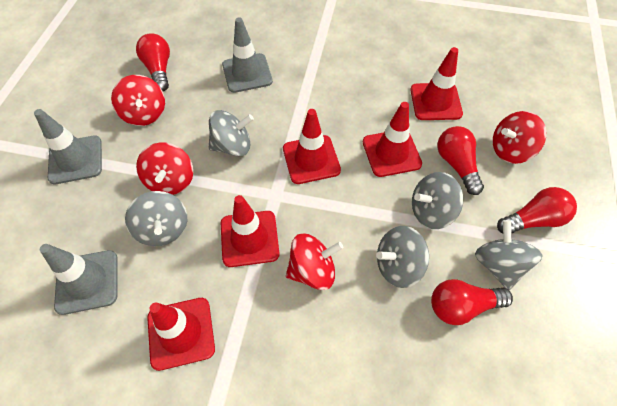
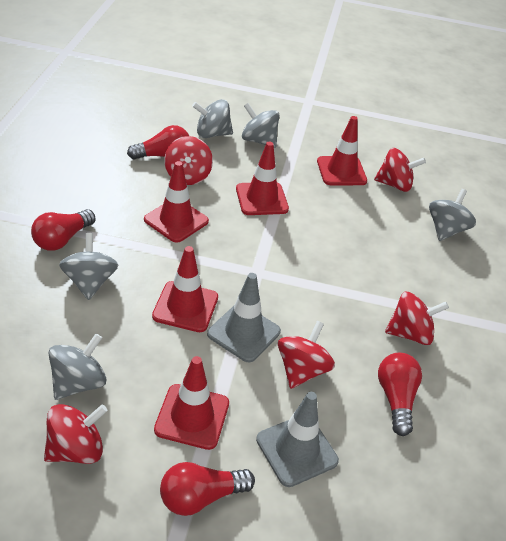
grey traffic cone: 3 -> 2
red spinning top: 4 -> 5

